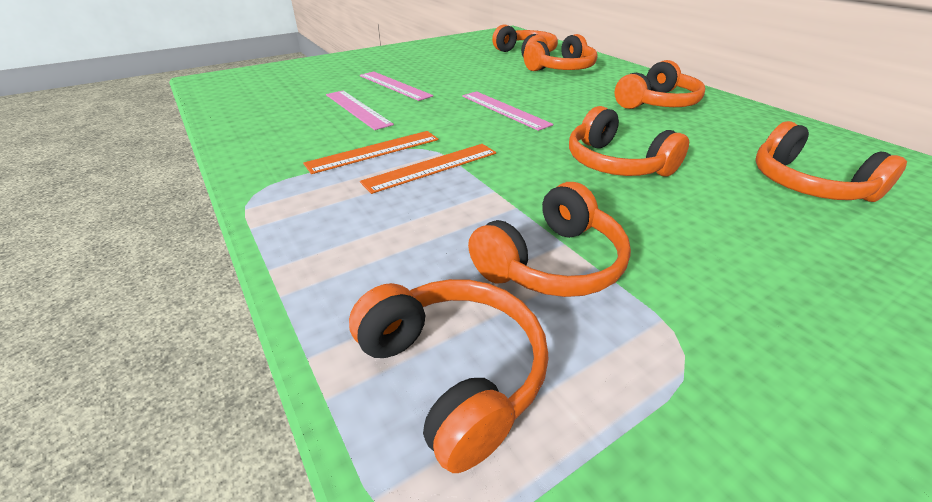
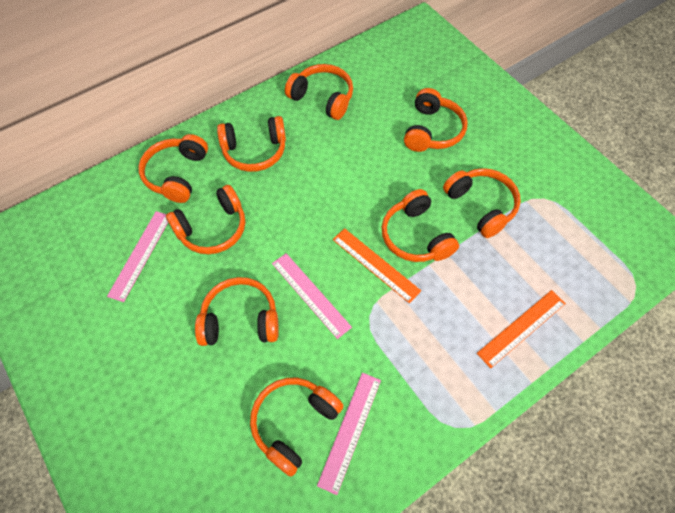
orange headphones: 7 -> 9

